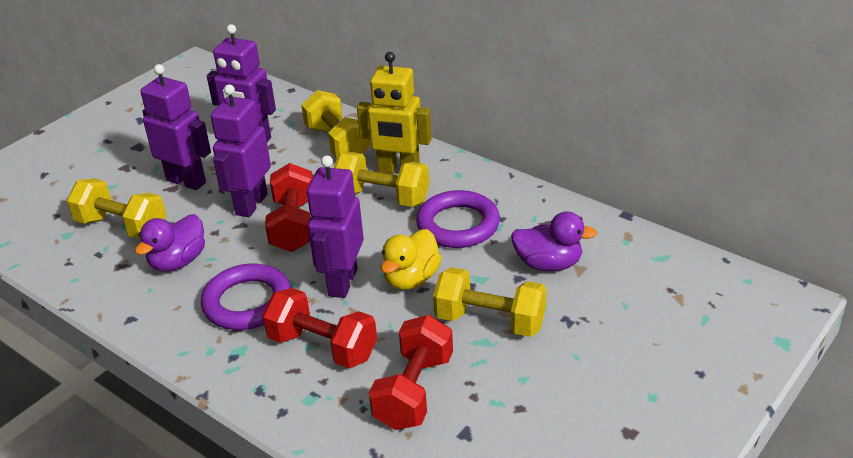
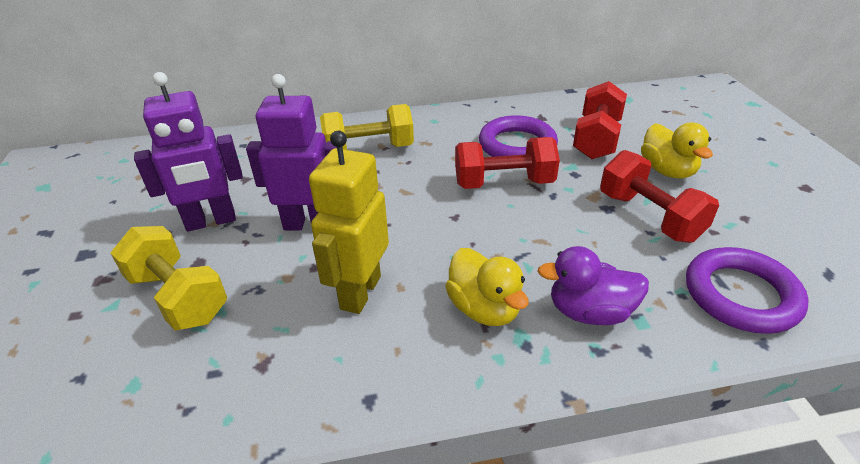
purple duck: 2 -> 1
purple robot: 4 -> 2
yellow duck: 1 -> 2
yellow dumbbell: 4 -> 2

